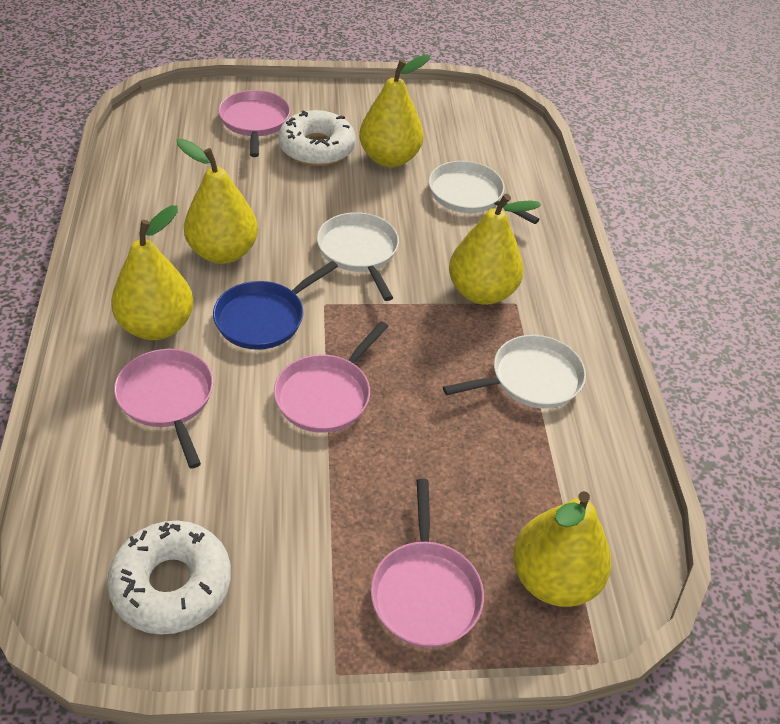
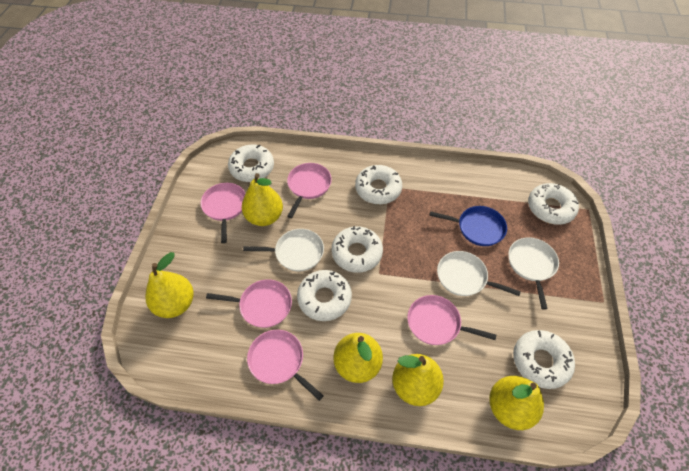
pink pan: 4 -> 5
white donut: 2 -> 6

